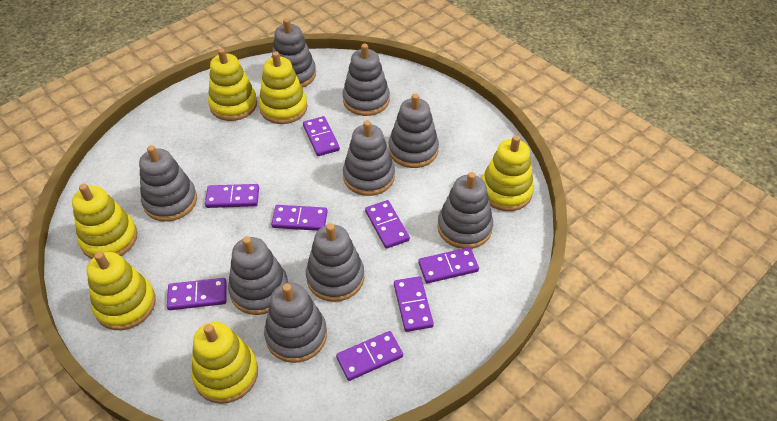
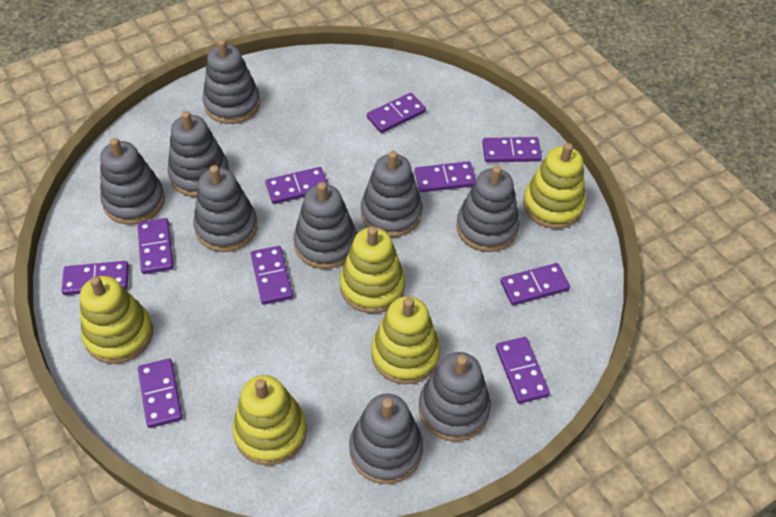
purple domino: 8 -> 10
yellow stacking toy: 6 -> 5

